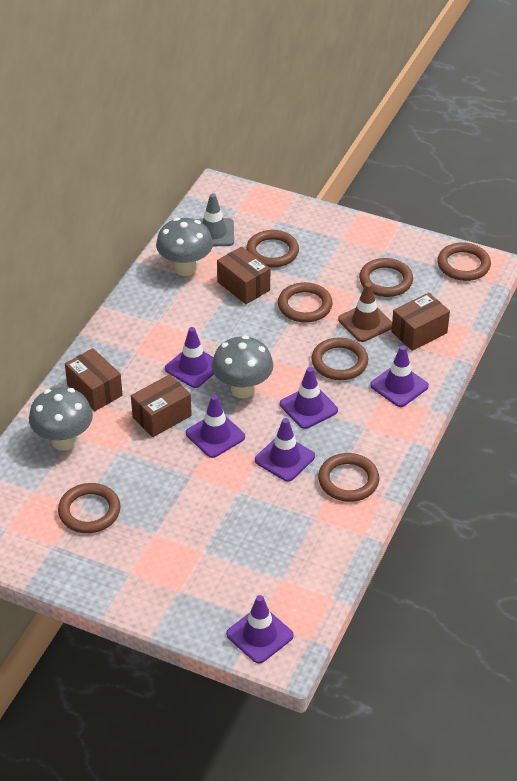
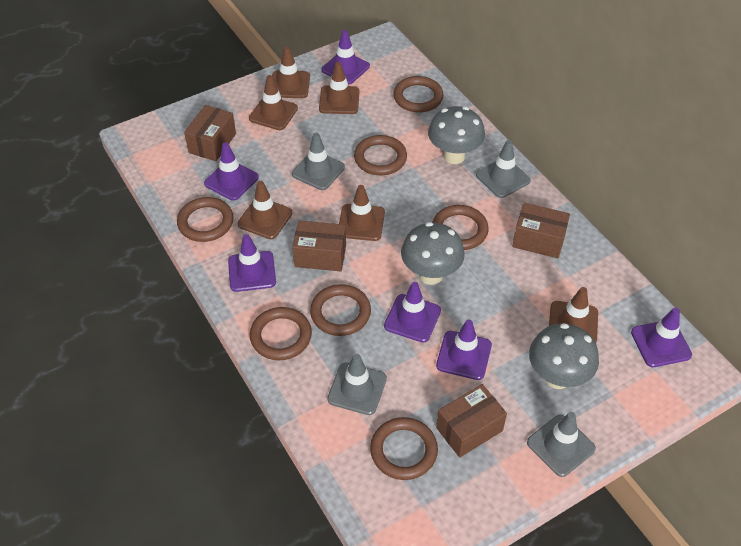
brown traffic cone: 1 -> 6
grey traffic cone: 1 -> 4

